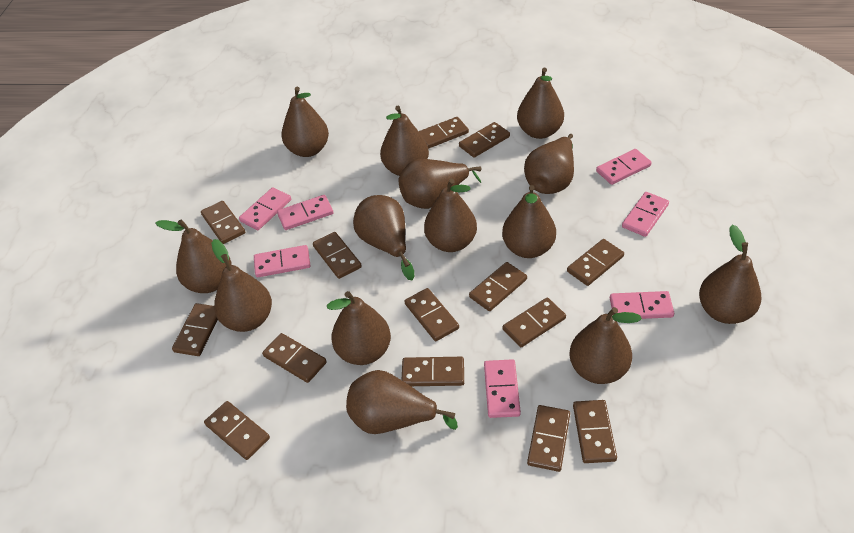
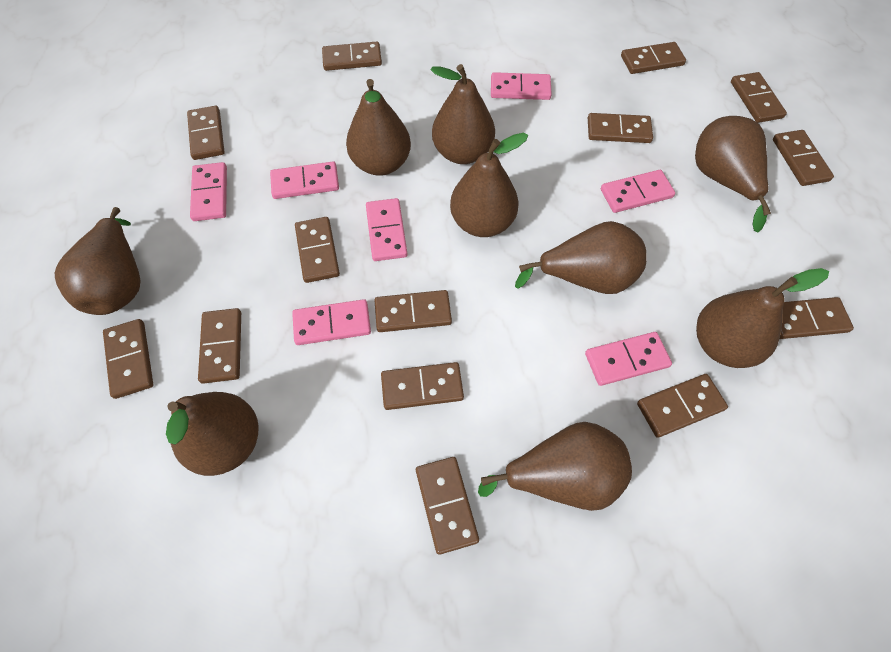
brown pear: 14 -> 9

